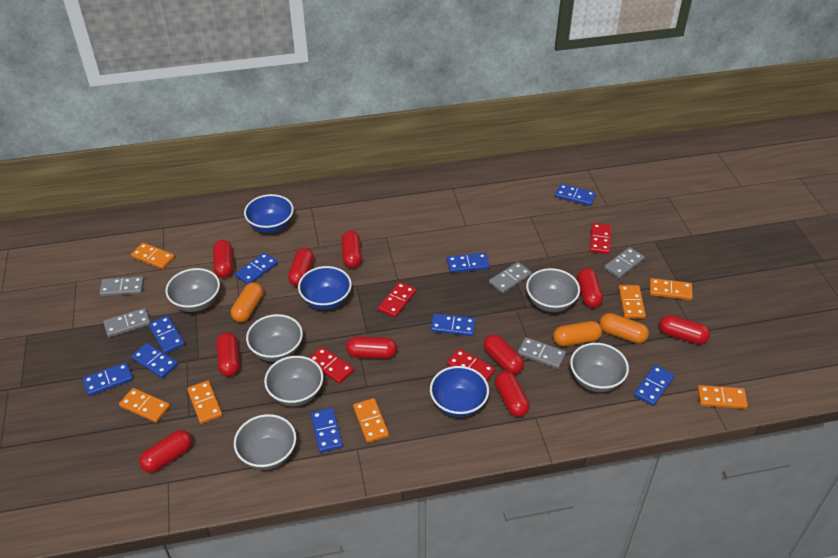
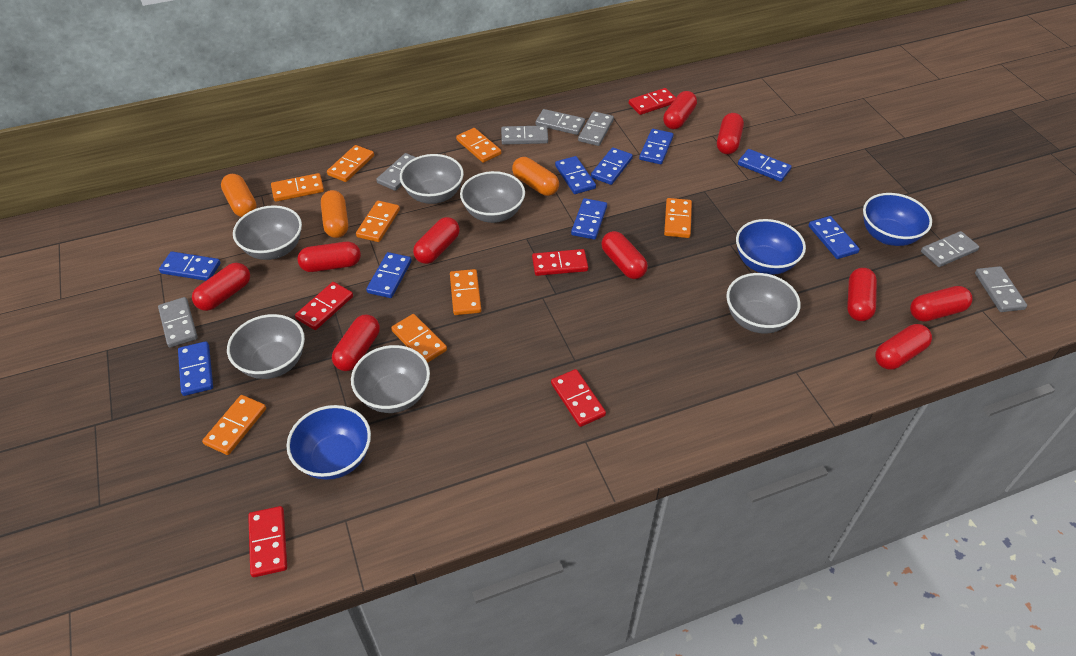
grey domino: 5 -> 7
orange domino: 7 -> 8
red domino: 4 -> 5

